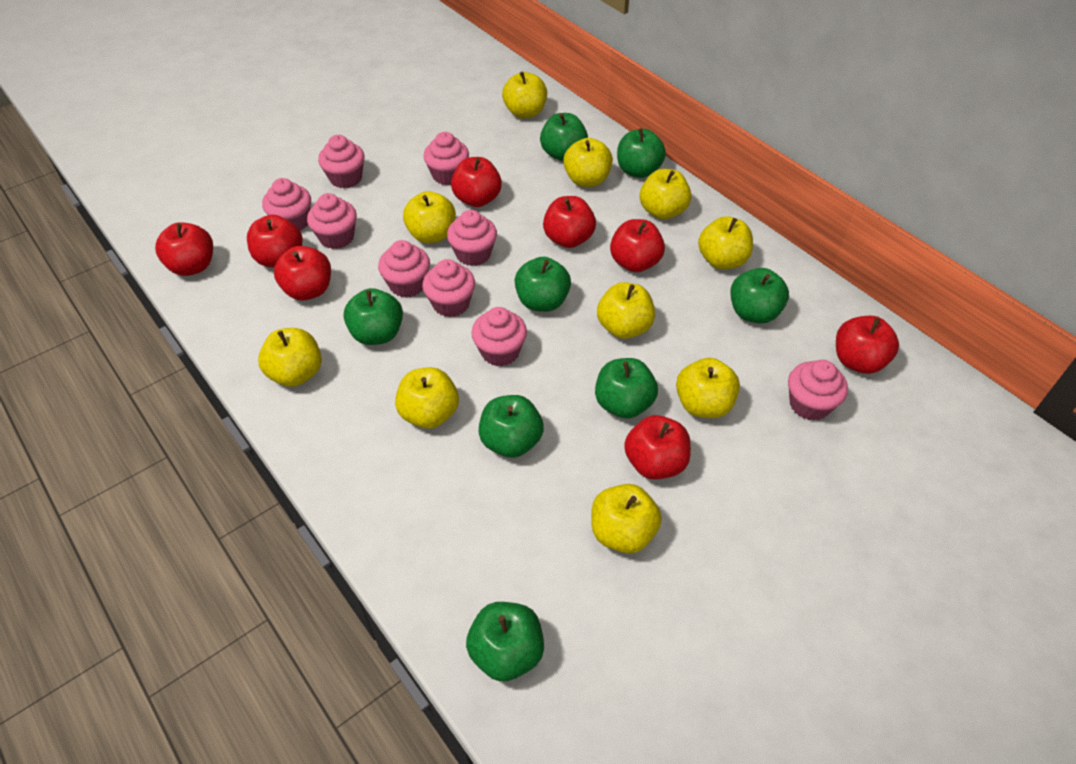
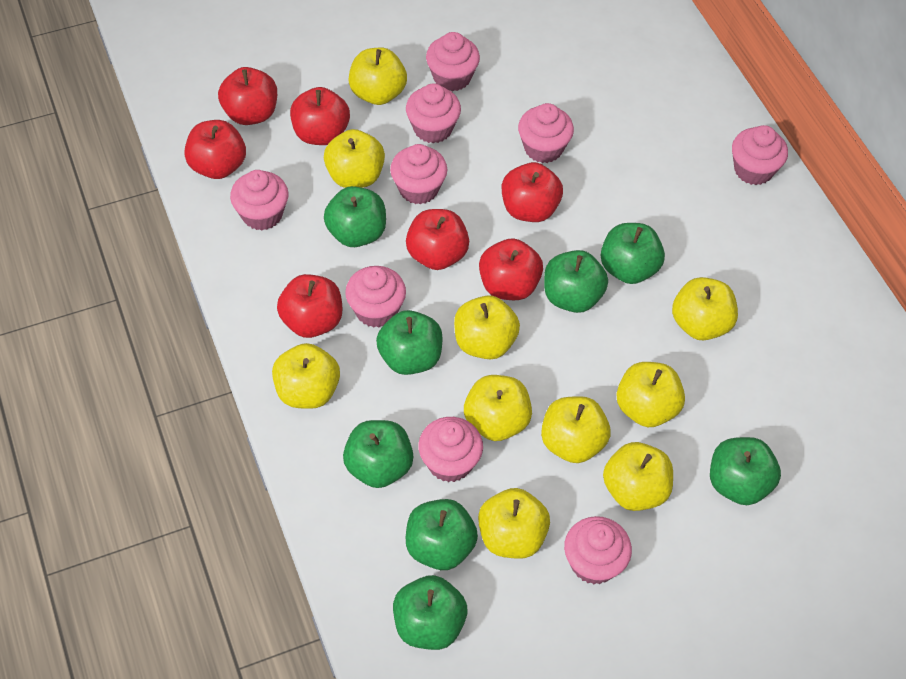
red apple: 8 -> 7

